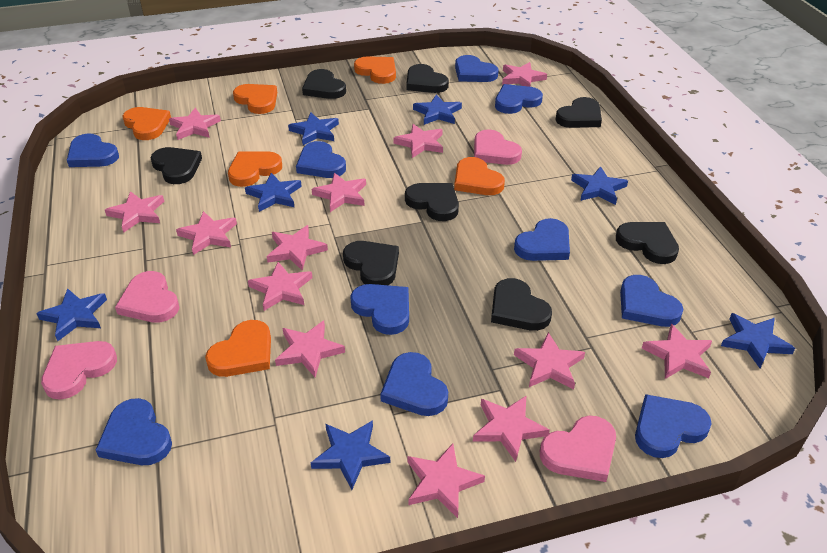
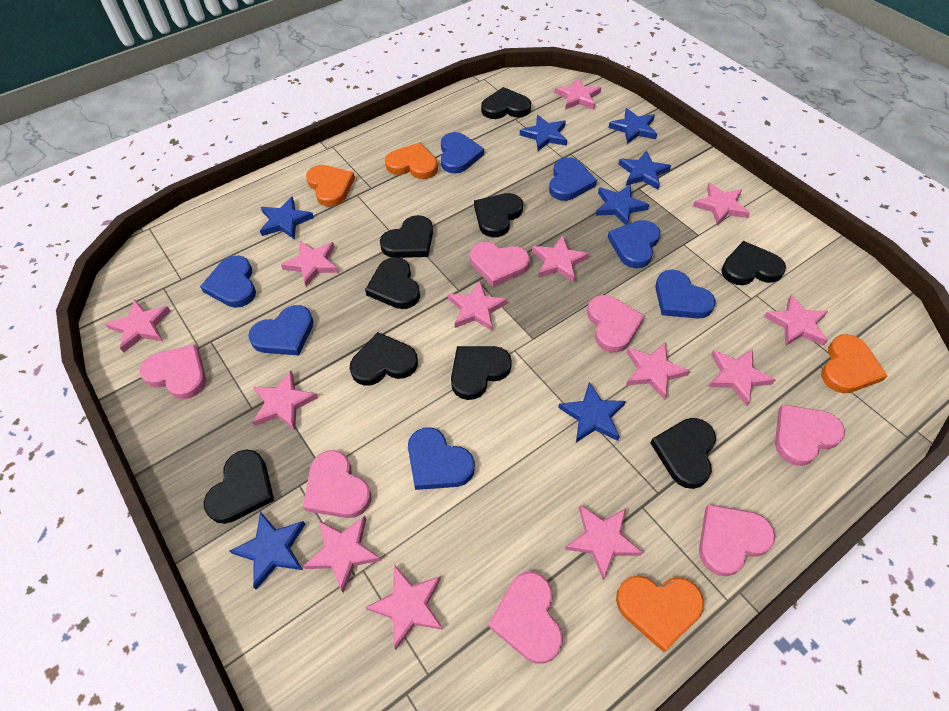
black heart: 8 -> 9
blue heart: 10 -> 7
orange heart: 6 -> 4
pink heart: 4 -> 7

